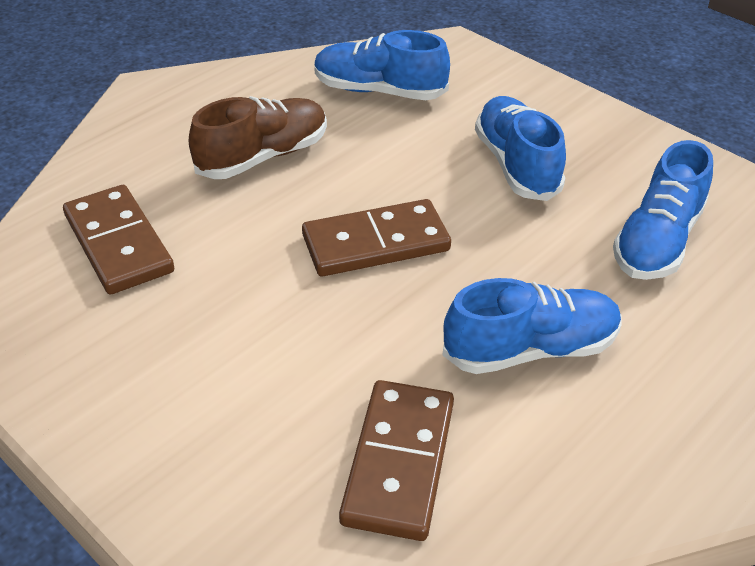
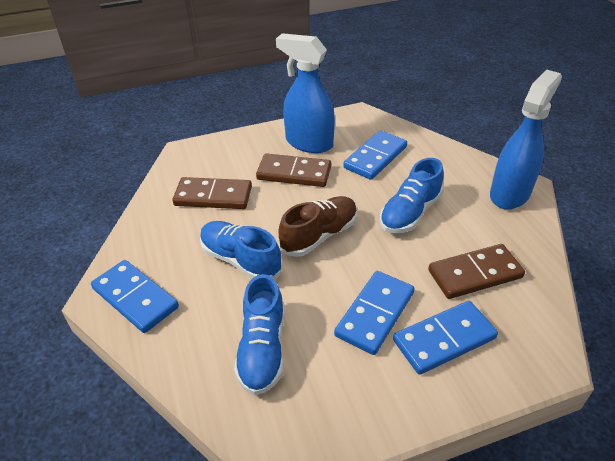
blue domino: 0 -> 4
blue shoe: 4 -> 3
blue spray bottle: 0 -> 2

